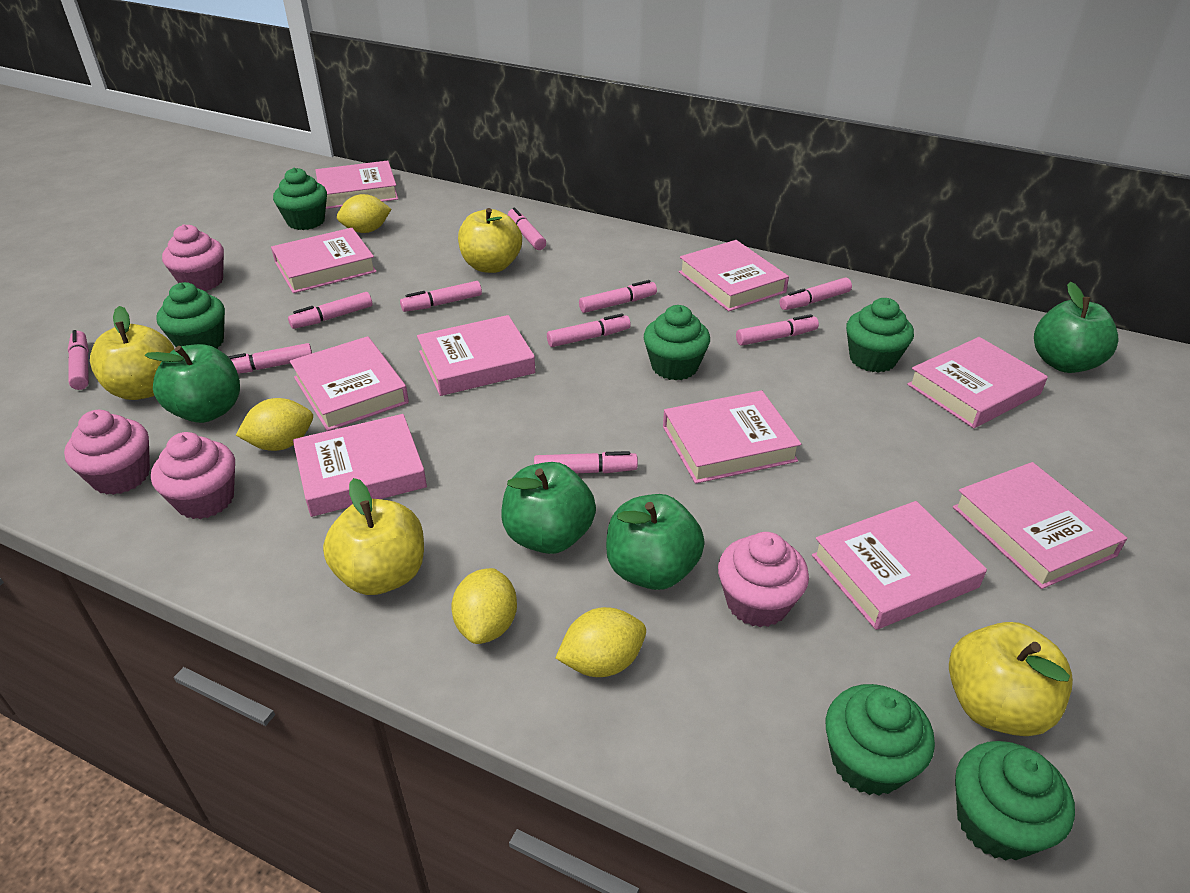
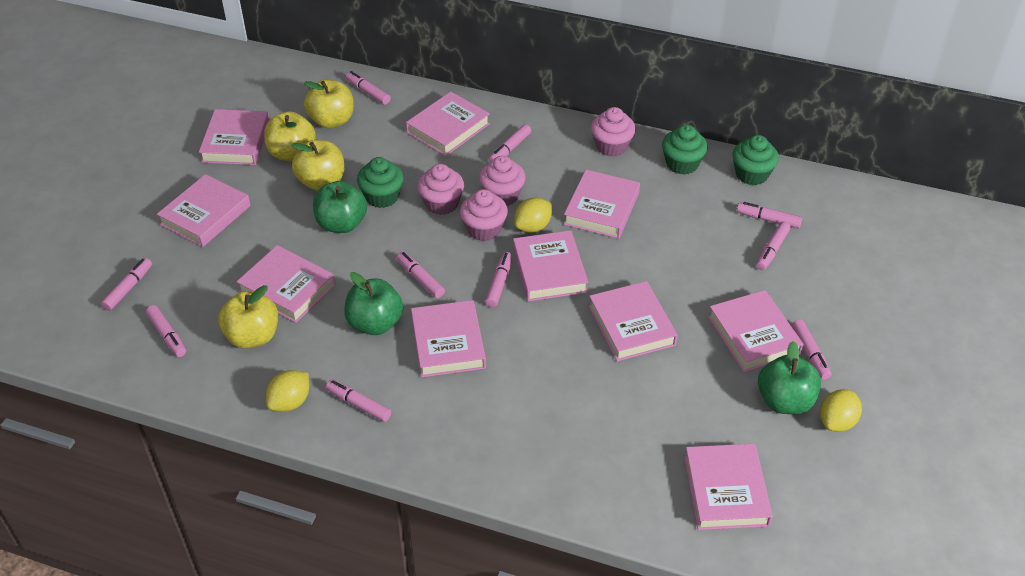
green apple: 4 -> 3
green cupcake: 6 -> 3
yellow lemon: 4 -> 3

